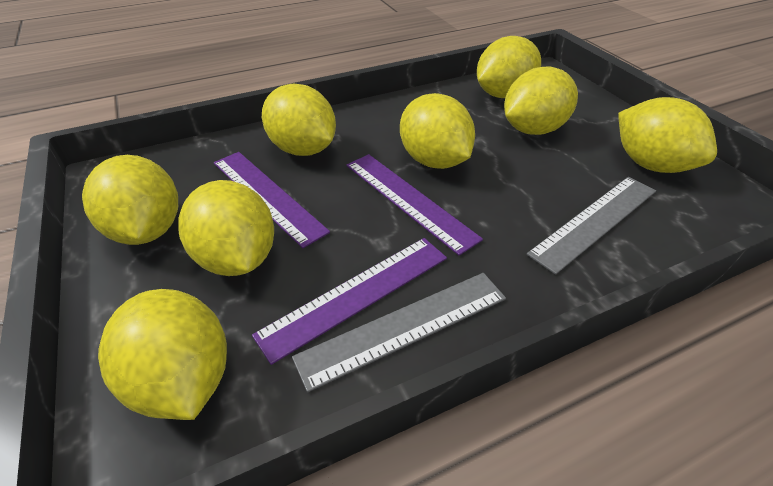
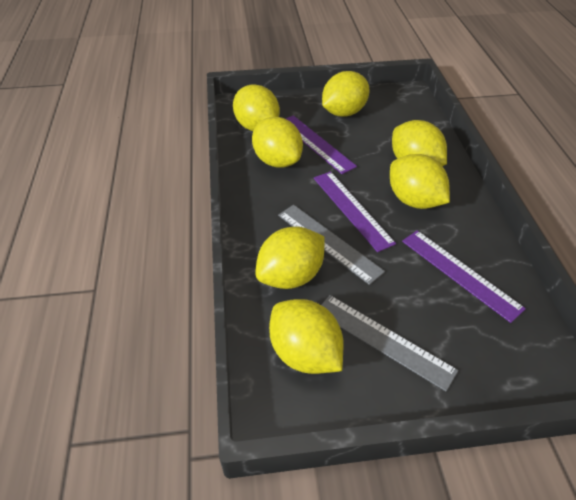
yellow lemon: 8 -> 7

